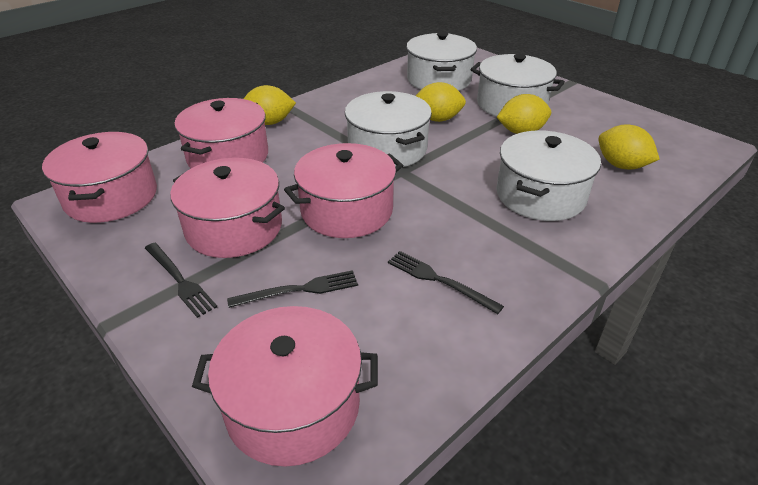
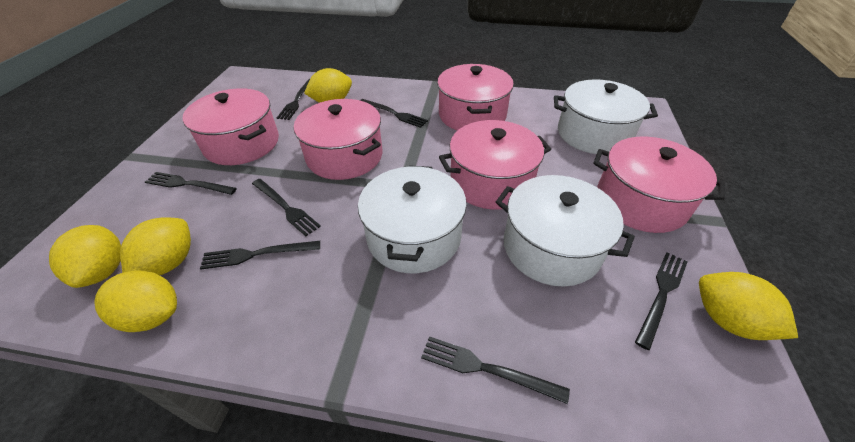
black fork: 3 -> 7
white pot: 4 -> 3
yellow lemon: 4 -> 5

